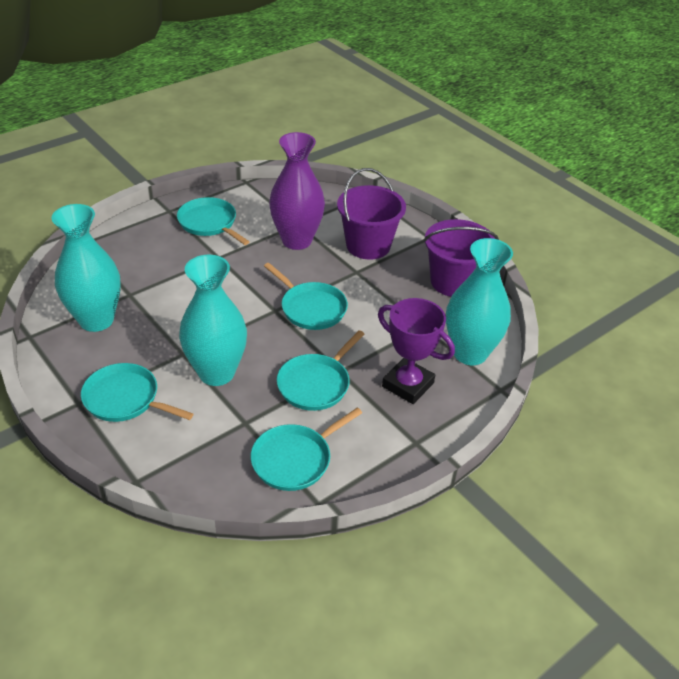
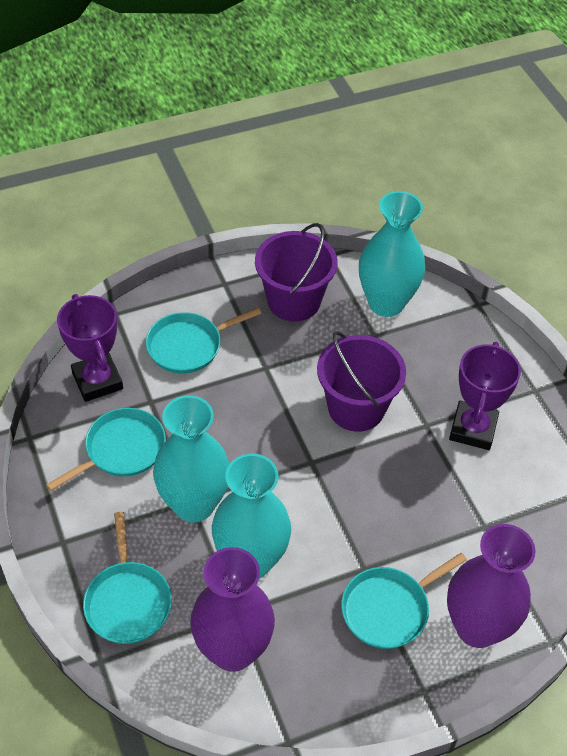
purple trophy: 1 -> 2
purple vase: 1 -> 2
turquoise pan: 5 -> 4

